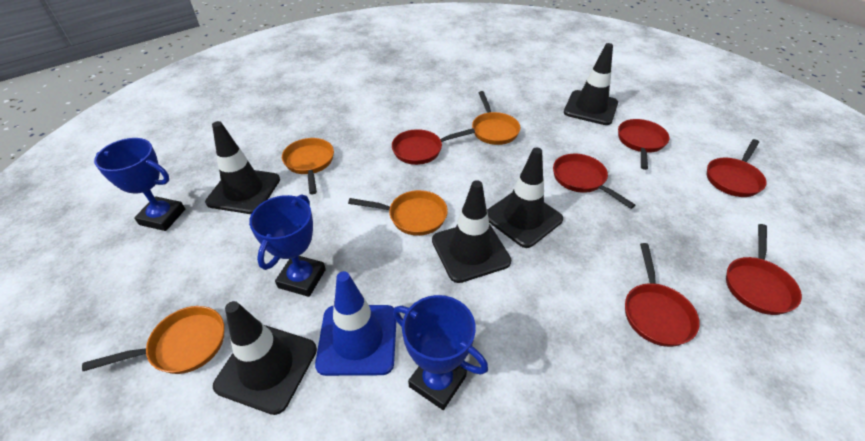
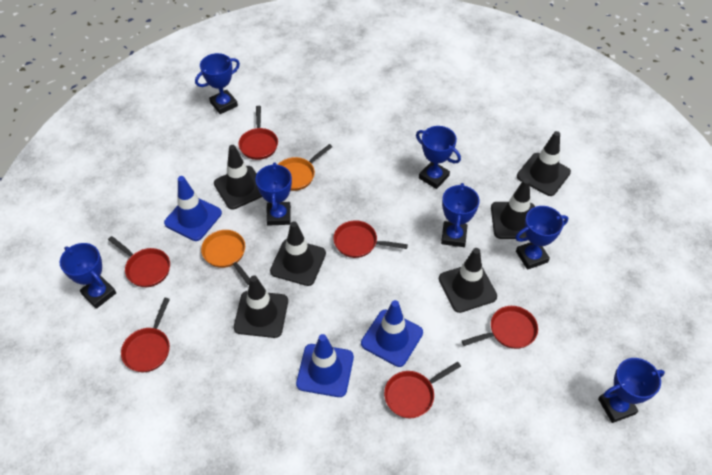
black traffic cone: 5 -> 6
blue traffic cone: 1 -> 3
blue trophy: 3 -> 7
orange pan: 4 -> 2

